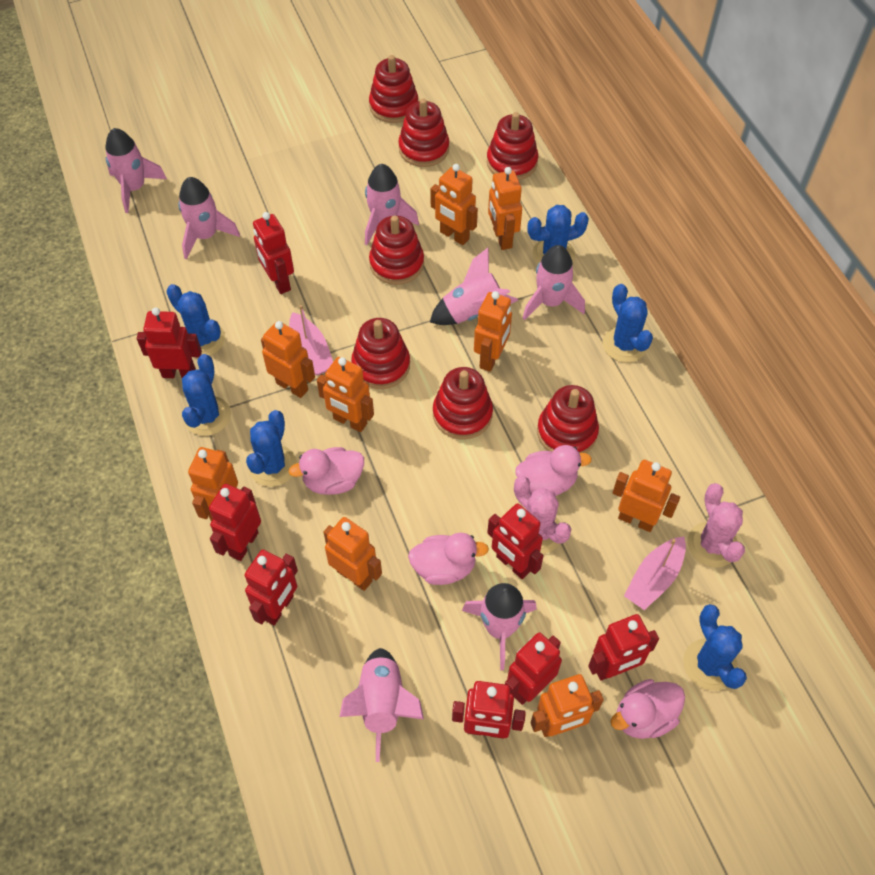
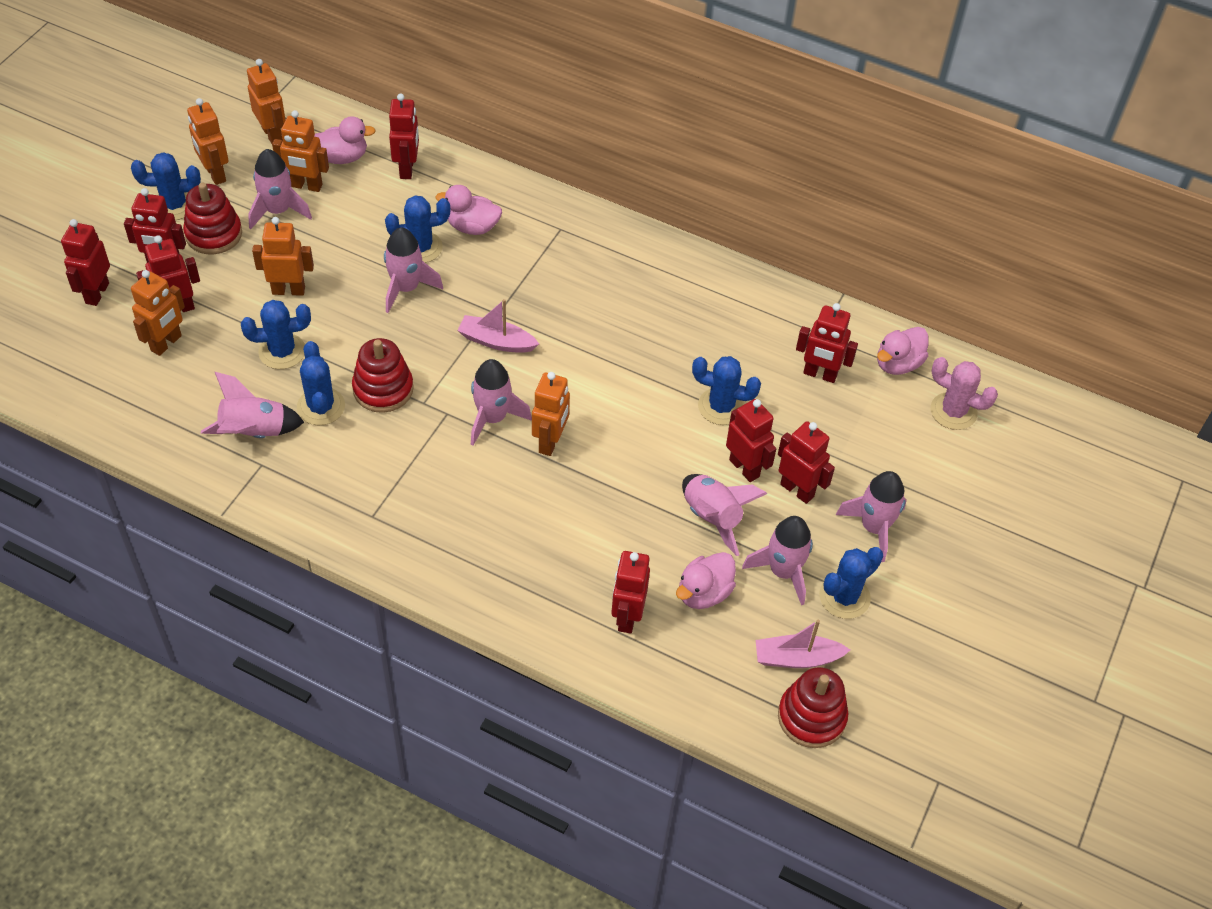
orange robot: 9 -> 6
pink cactus: 2 -> 1
red stacking toy: 7 -> 3

